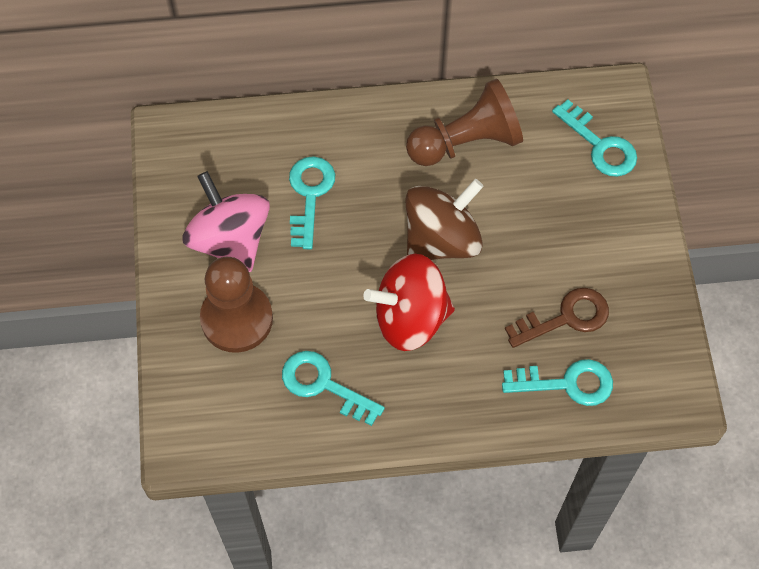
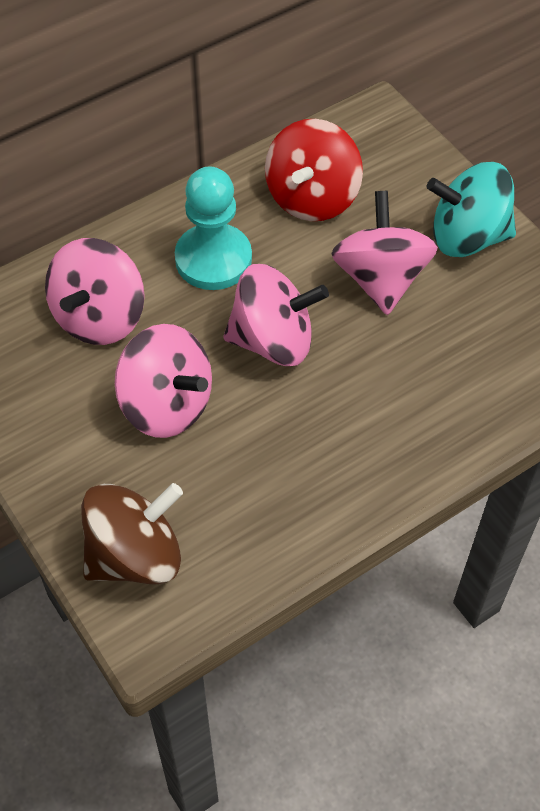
brown key: 1 -> 0
brown pawn: 2 -> 0
pink spinning top: 1 -> 4
turquoise key: 4 -> 0
turquoise pawn: 0 -> 1
turquoise spinning top: 0 -> 1

